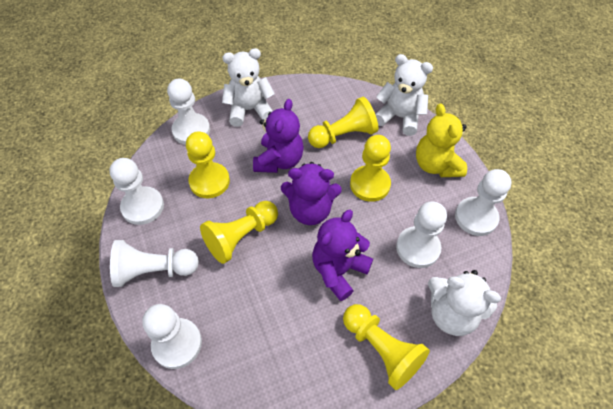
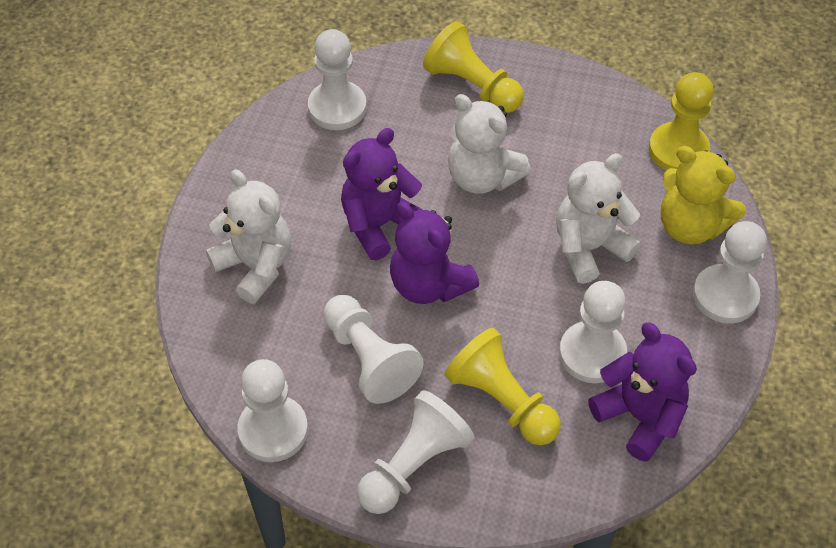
yellow pawn: 5 -> 3

